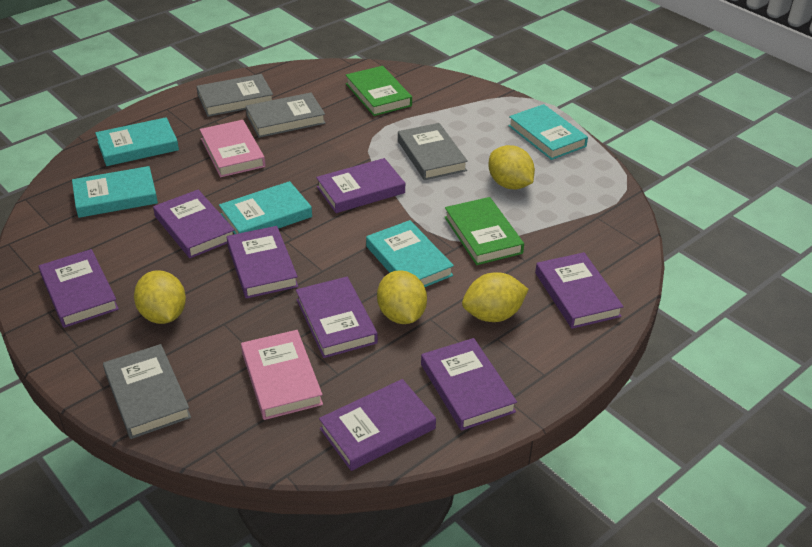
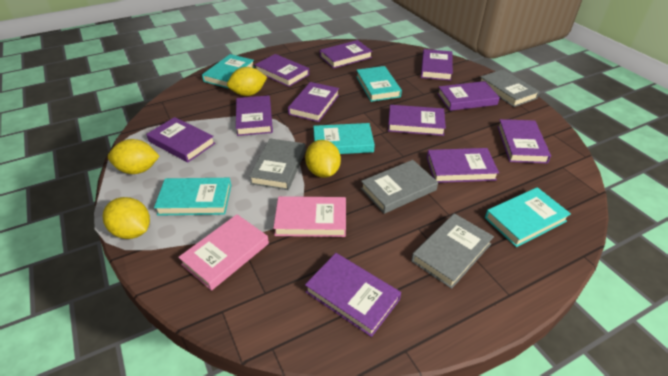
green book: 2 -> 0
purple book: 8 -> 11

